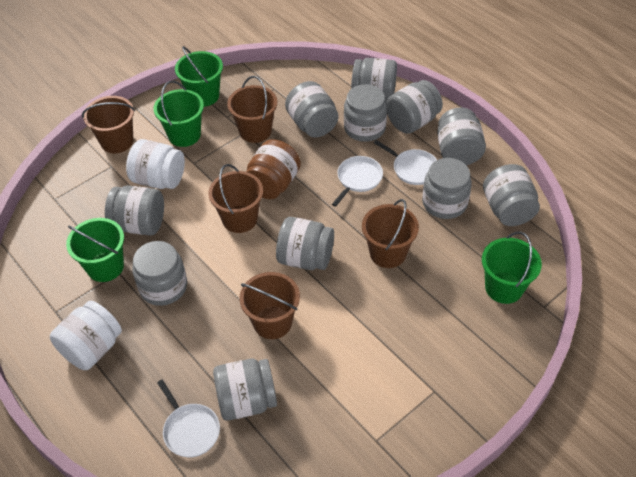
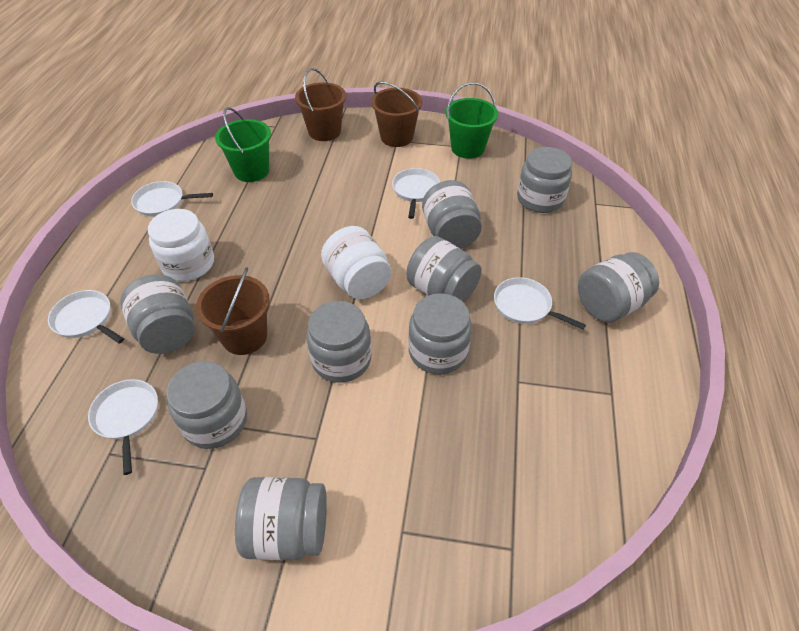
brown bucket: 5 -> 3
brown jar: 1 -> 0
green bucket: 4 -> 2
grey jar: 11 -> 9
white pan: 3 -> 5

